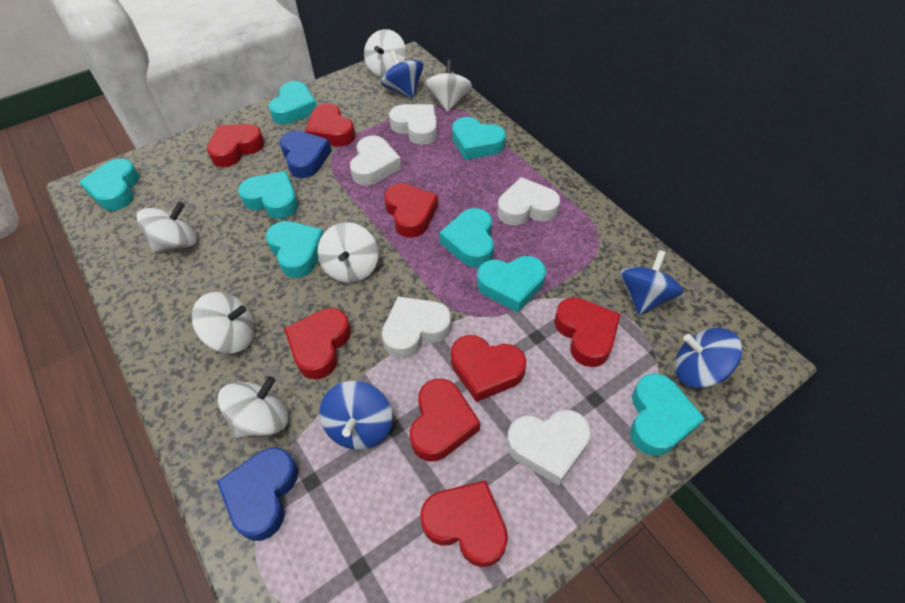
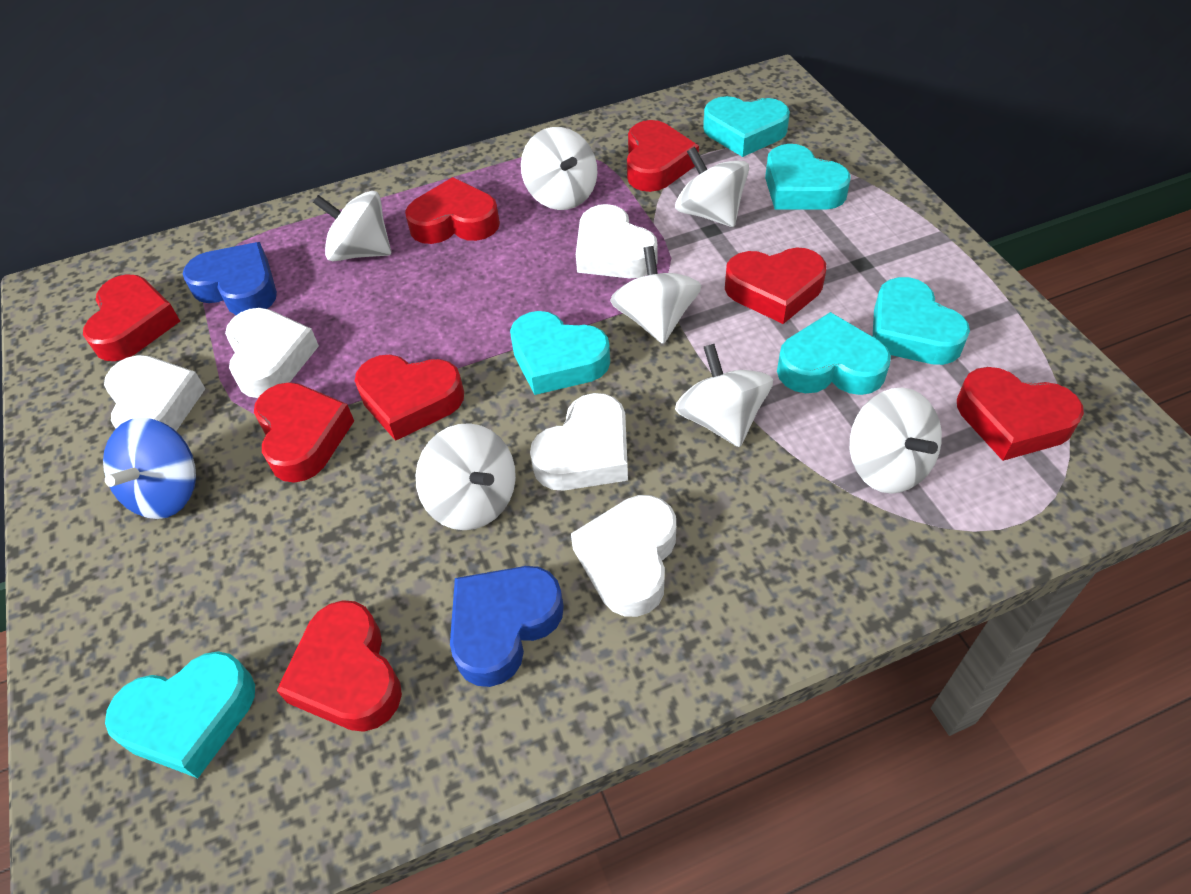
blue spinning top: 4 -> 1
turquoise heart: 8 -> 6
white spinning top: 6 -> 7

